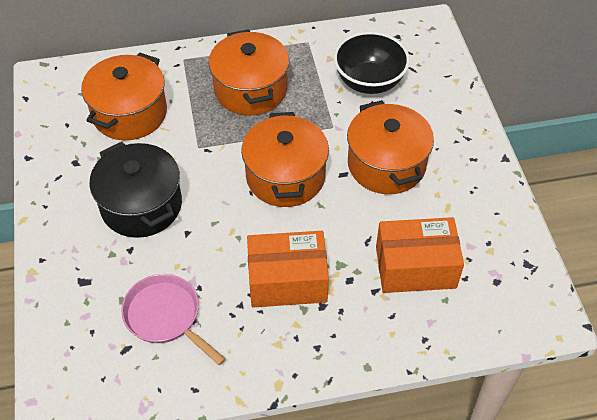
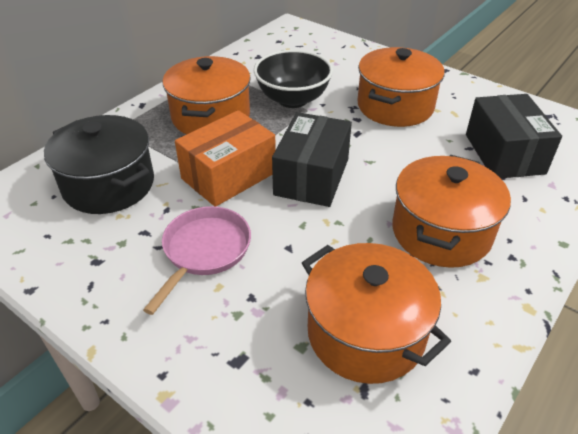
black box: 0 -> 2
orange box: 2 -> 1

